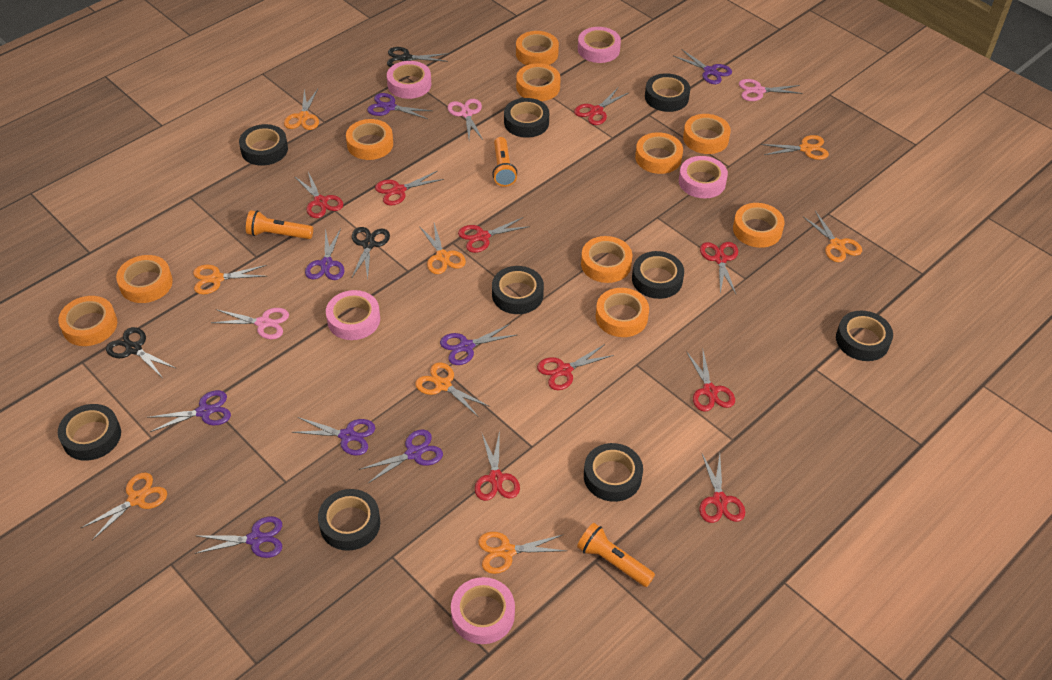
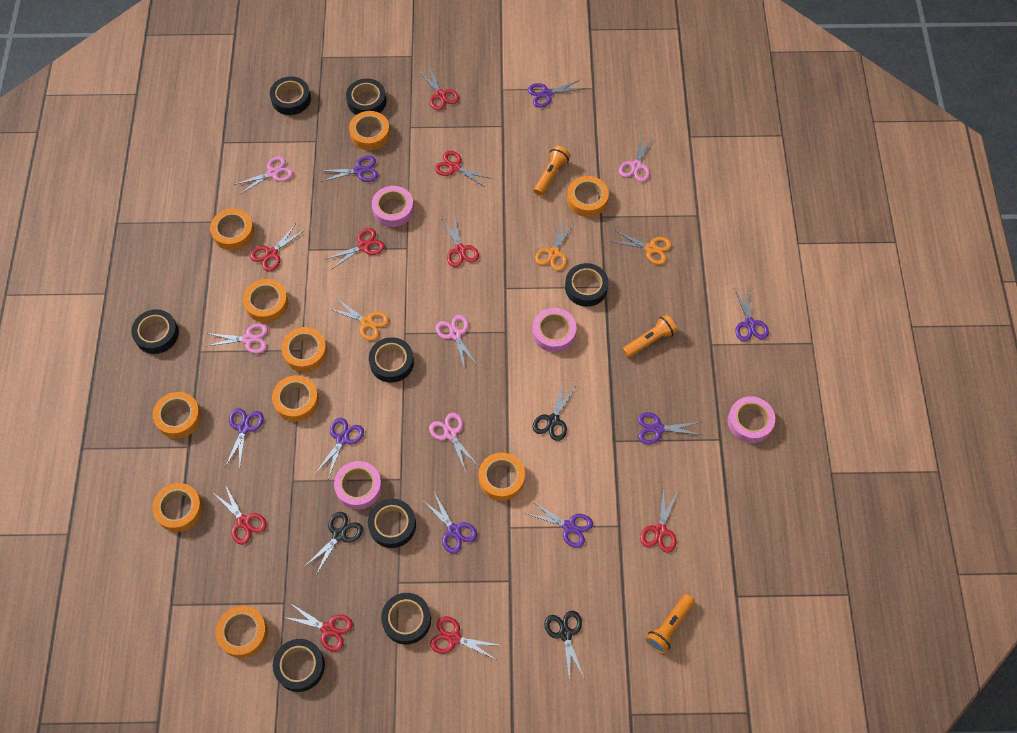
black tape: 9 -> 8
orange scissors: 8 -> 3
pink scissors: 3 -> 5
pink tape: 5 -> 4

